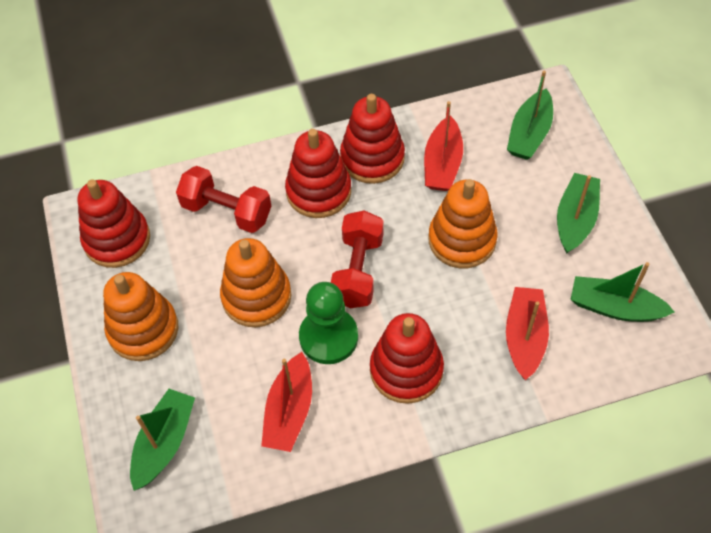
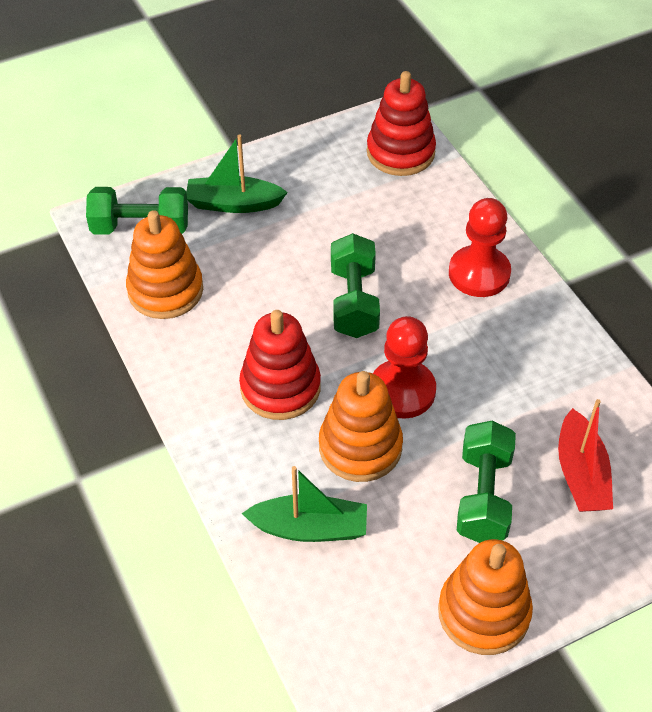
green boat: 4 -> 2
green dumbbell: 0 -> 3
green pawn: 1 -> 0
red boat: 3 -> 1
red dumbbell: 2 -> 0
red pawn: 0 -> 2
red stacking toy: 4 -> 2

